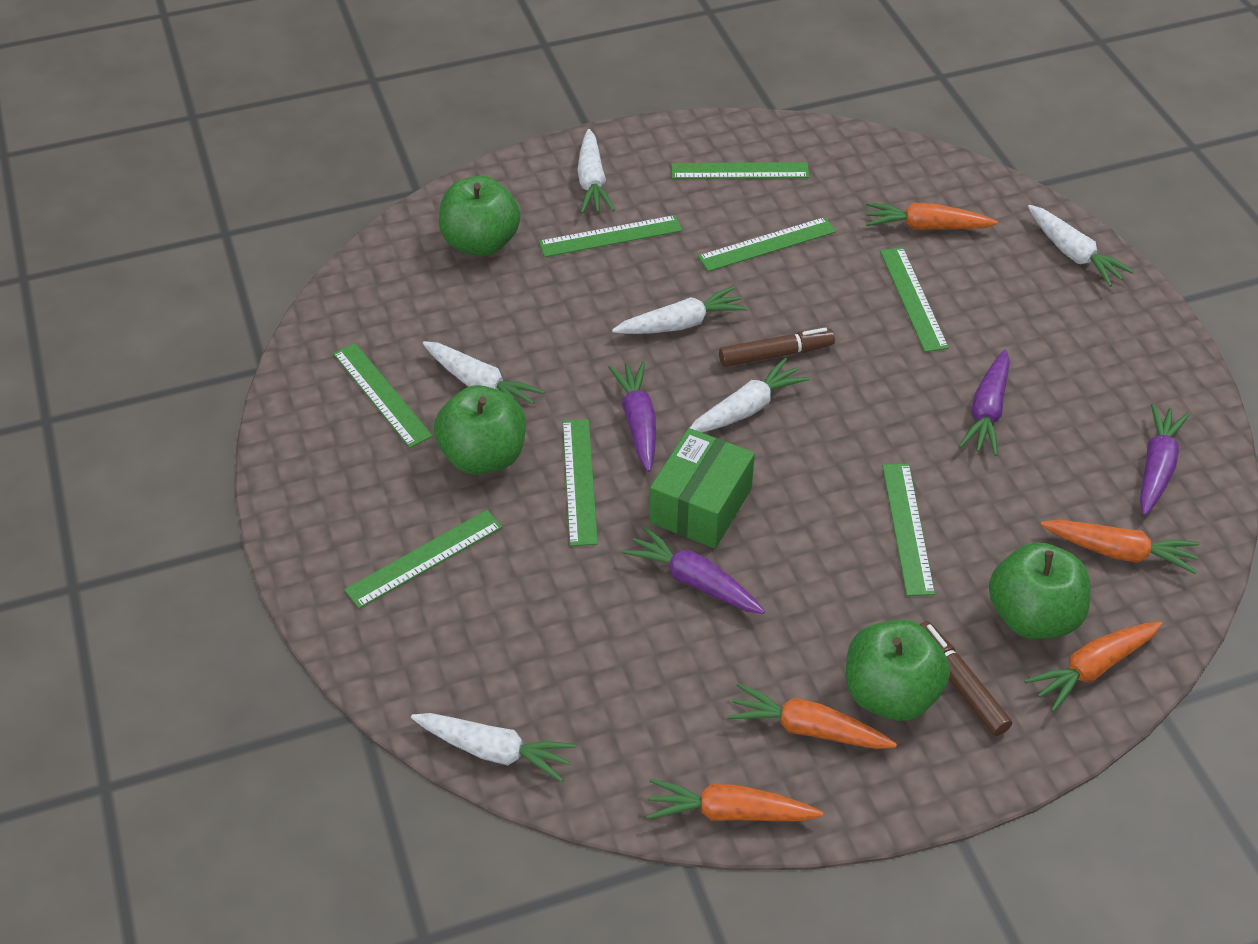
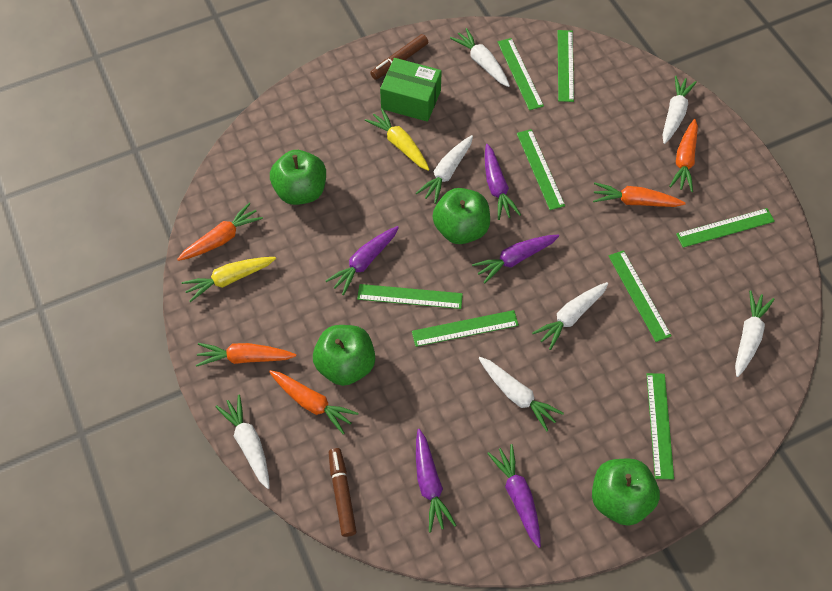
purple carrot: 4 -> 5
white carrot: 6 -> 7
yellow carrot: 0 -> 2

